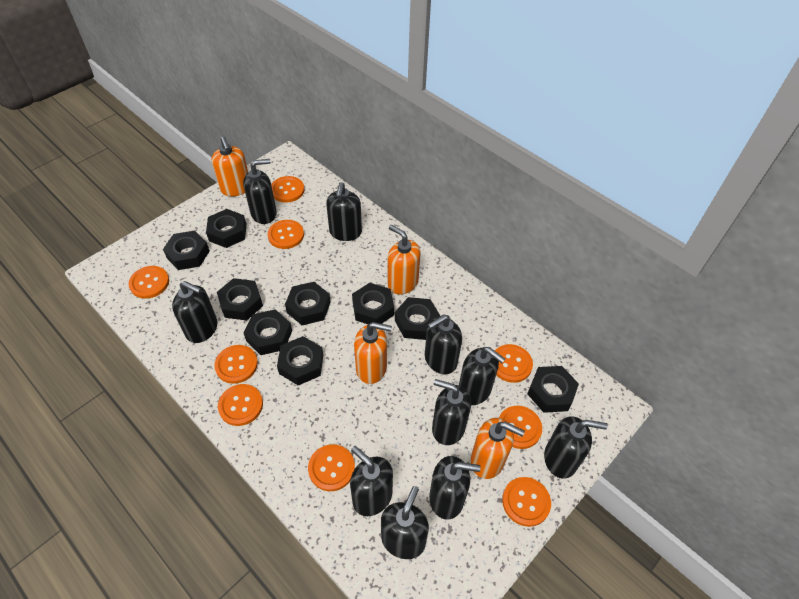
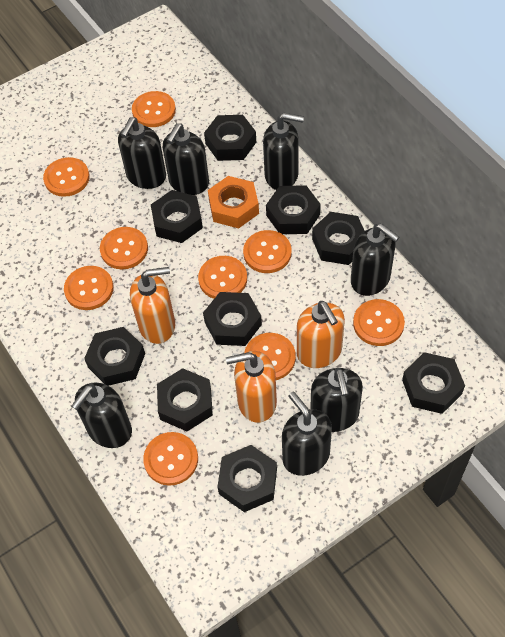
black soap dispenser: 10 -> 7
orange nut: 0 -> 1
orange soap dispenser: 4 -> 3

